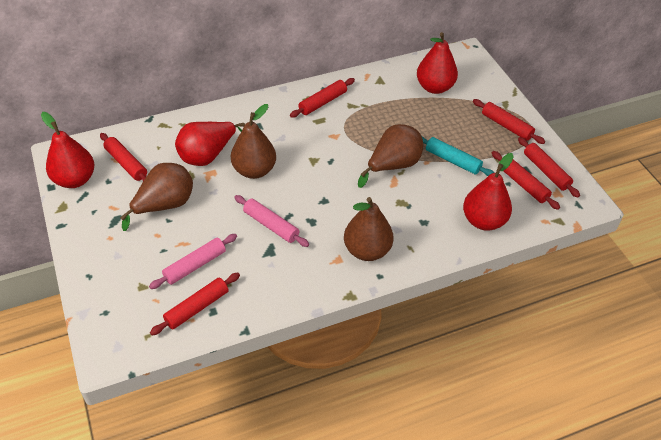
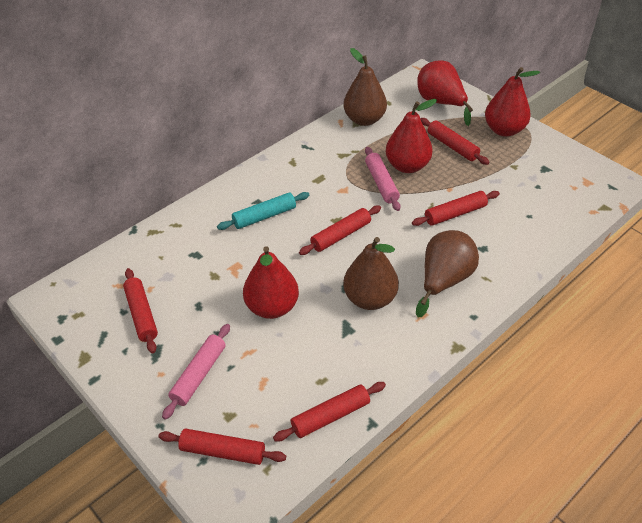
brown pear: 4 -> 3

